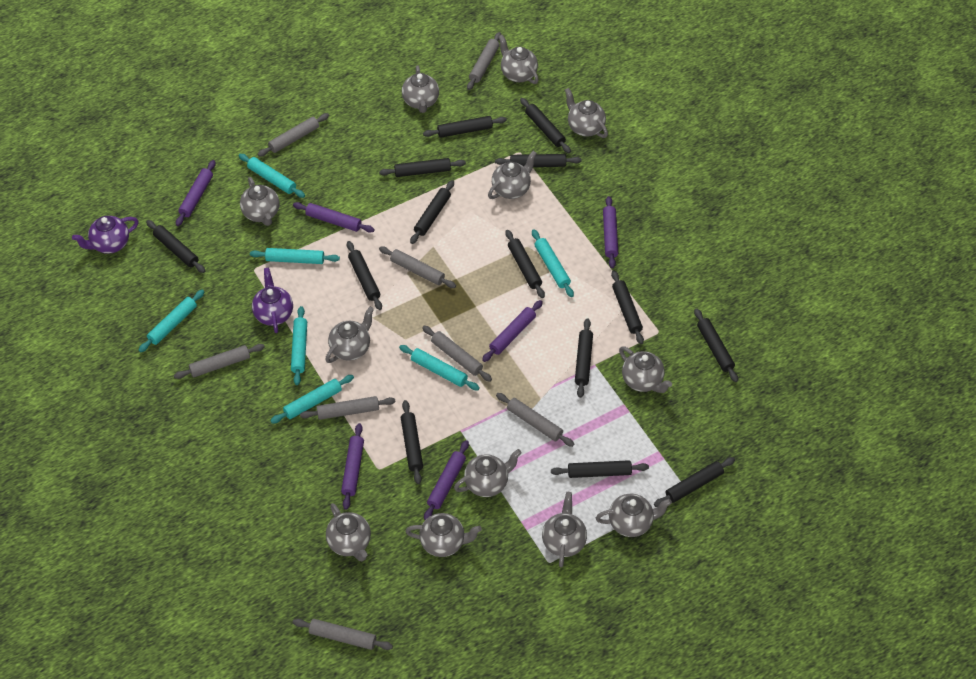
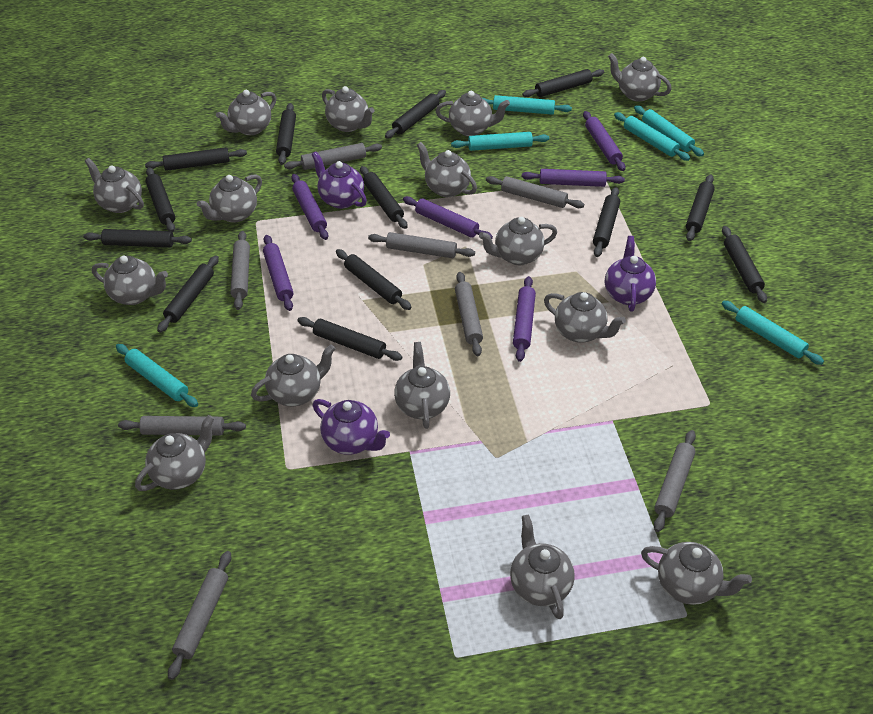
black rolling pin: 14 -> 13
grey teapot: 12 -> 15
purple teapot: 2 -> 3
turquoise rolling pin: 7 -> 6

